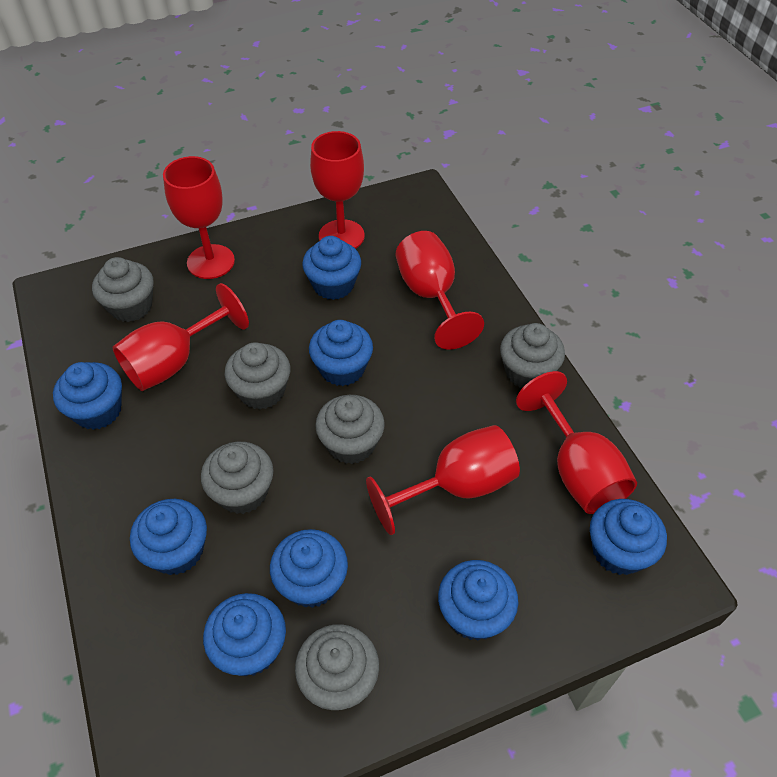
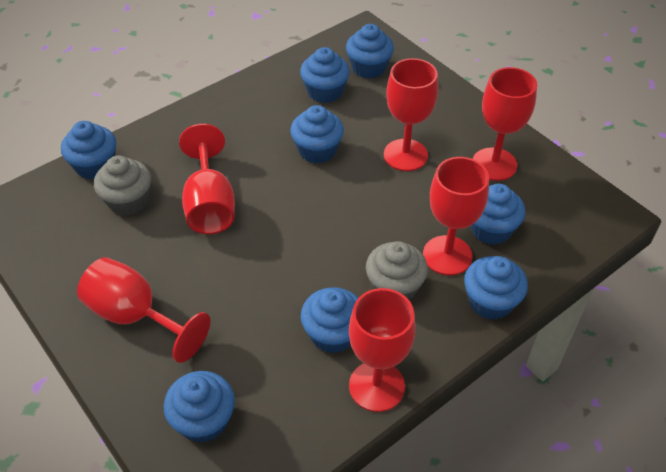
grey cupcake: 6 -> 2

